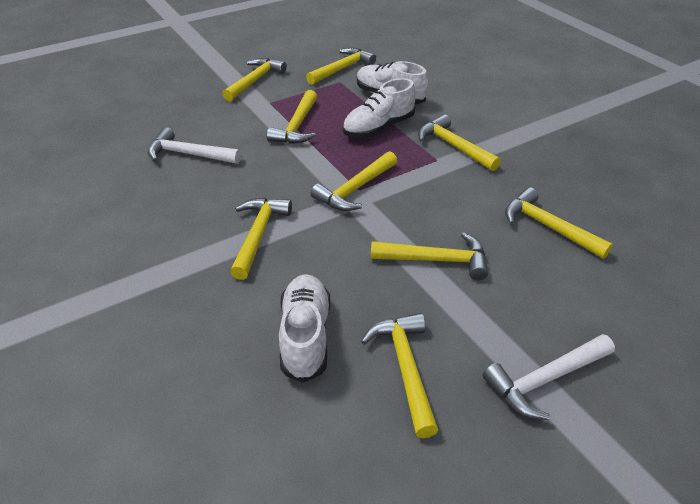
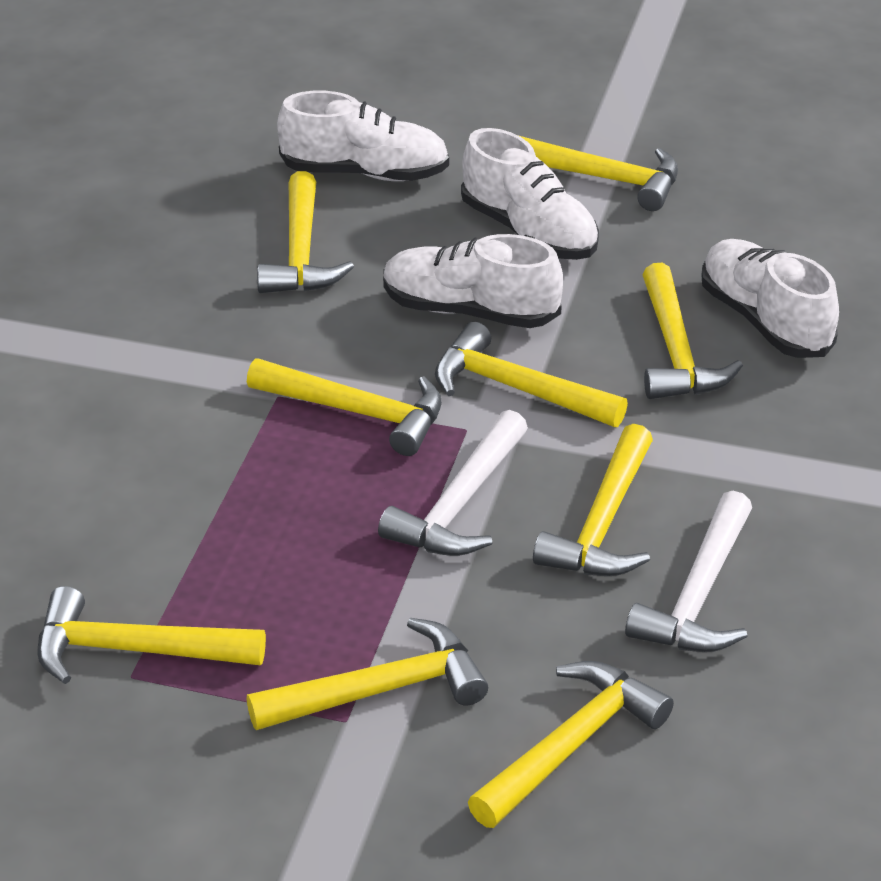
white shoe: 3 -> 4

